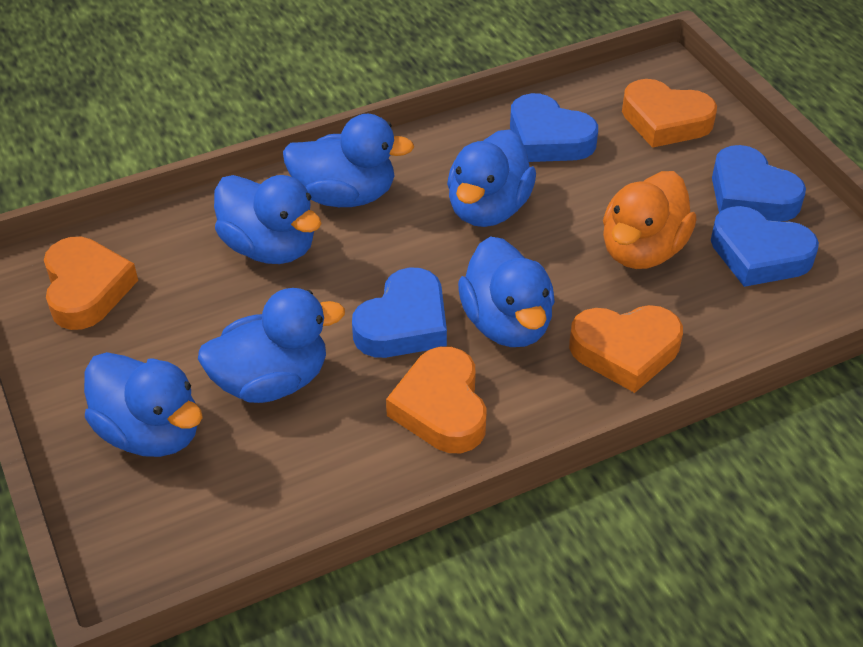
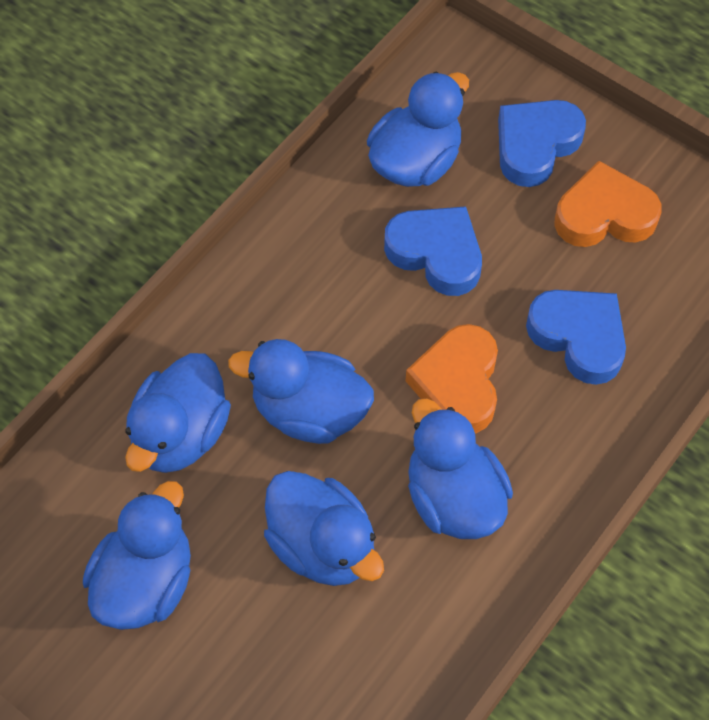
blue heart: 4 -> 3
orange duck: 1 -> 0
orange heart: 4 -> 2

